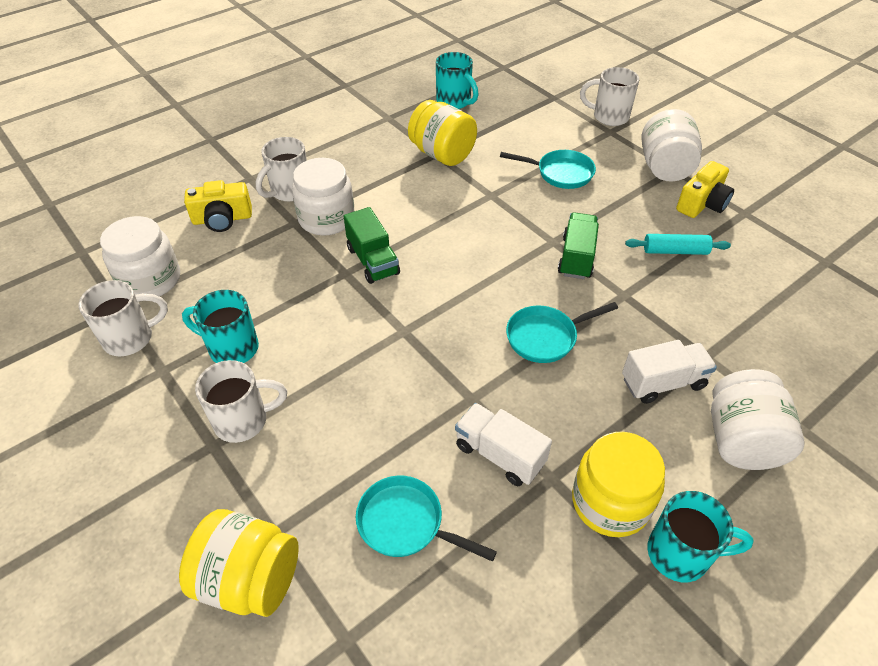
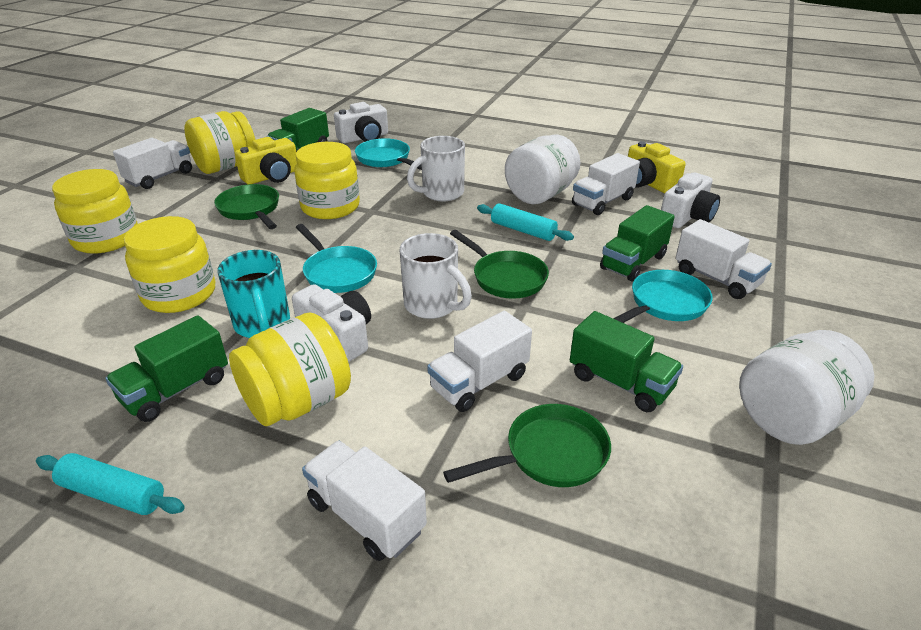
green pan: 0 -> 3
green truck: 2 -> 4
turquoise mug: 3 -> 1
turquoise rolling pin: 1 -> 2
white camera: 0 -> 3
white jar: 4 -> 2
white mug: 4 -> 2
white truck: 2 -> 5
yellow jar: 3 -> 5

